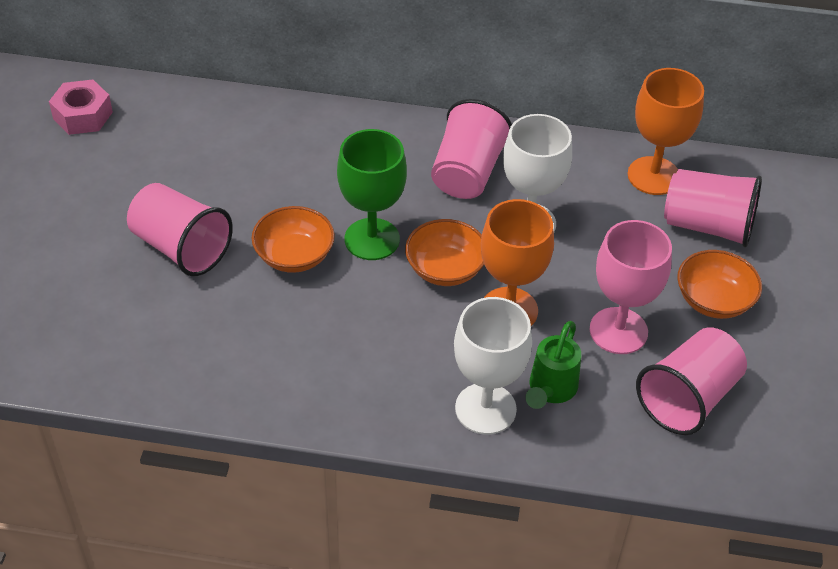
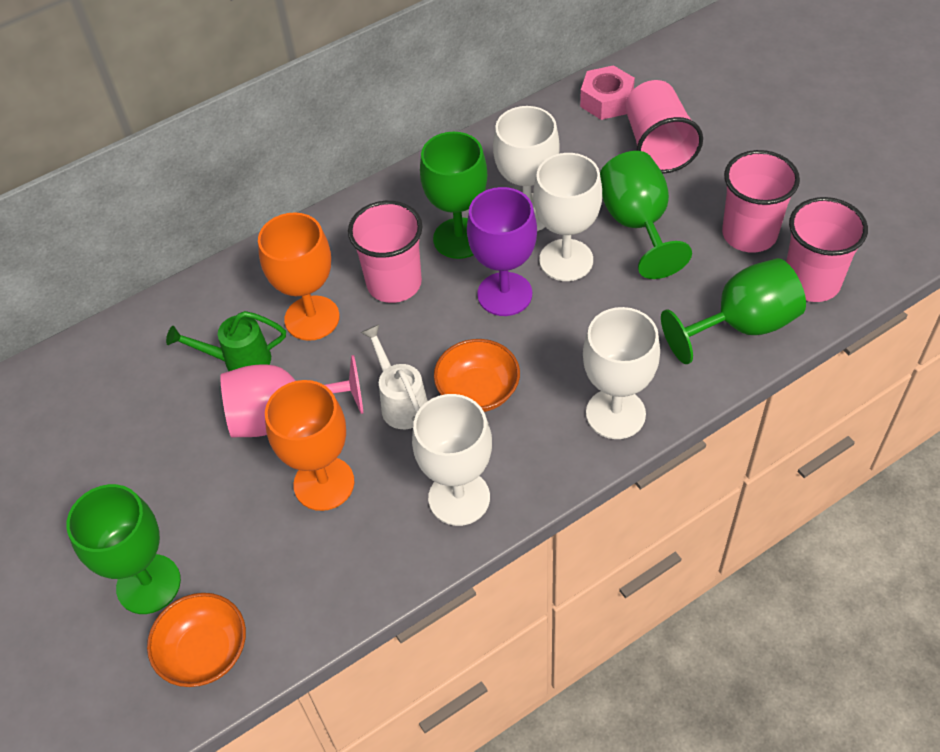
green goblet: 1 -> 4
orange bowl: 3 -> 2
purple goblet: 0 -> 1
white goblet: 2 -> 4
white watering can: 0 -> 1

